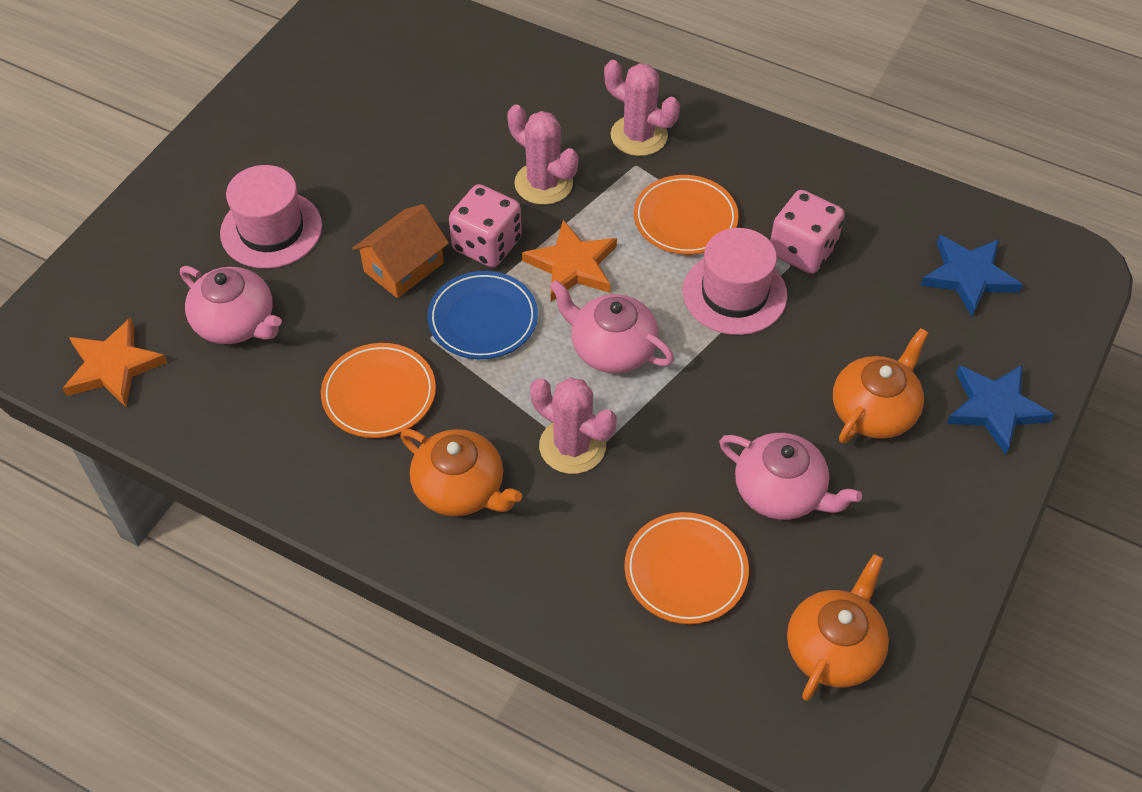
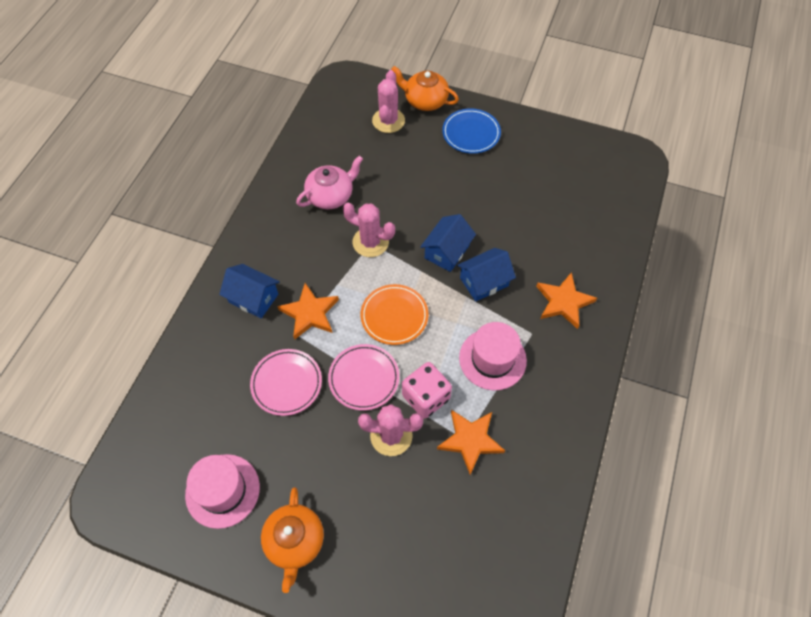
blue house: 0 -> 3
blue star: 2 -> 0
orange house: 1 -> 0
orange plate: 3 -> 1
orange star: 2 -> 3
orange teapot: 3 -> 2
pink dice: 2 -> 1
pink plate: 0 -> 2
pink teapot: 3 -> 1

